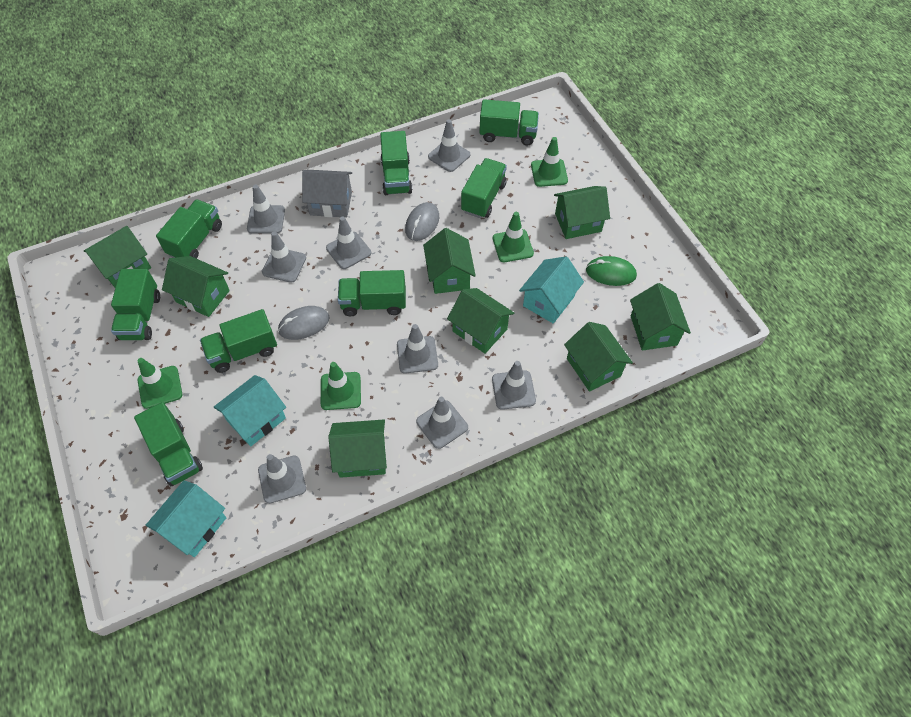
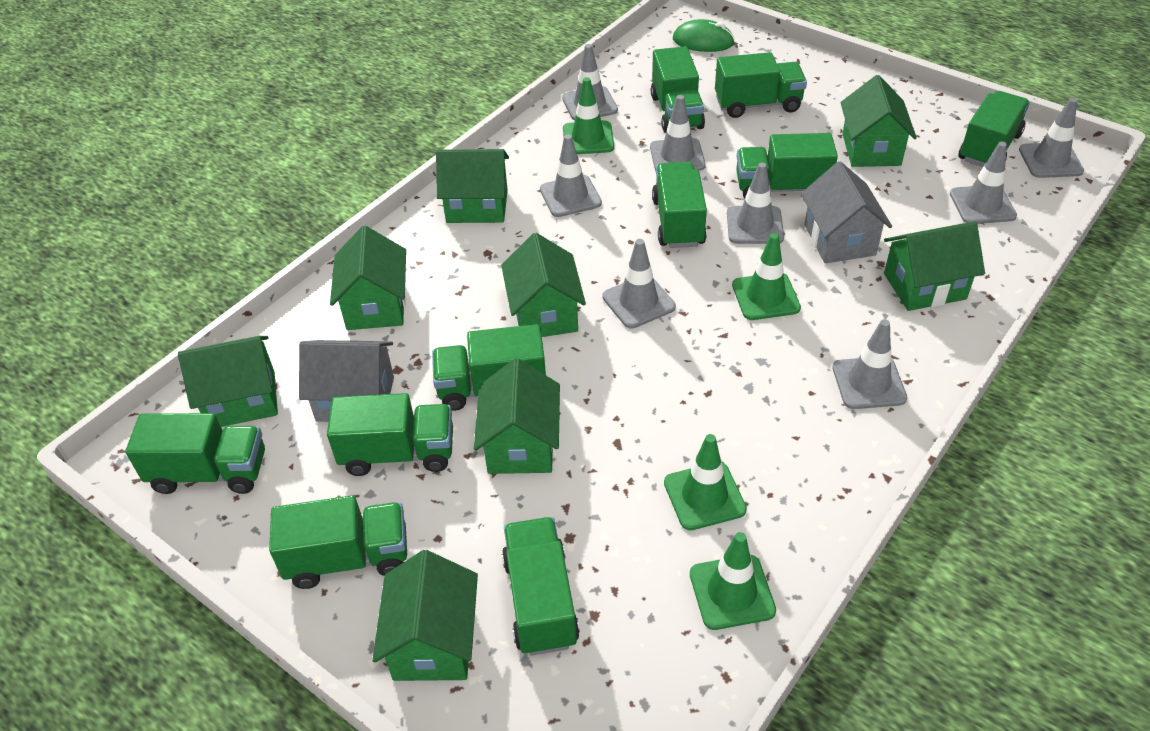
green truck: 8 -> 10
grey house: 1 -> 2
grey mouse: 2 -> 0
turquoise house: 3 -> 0

